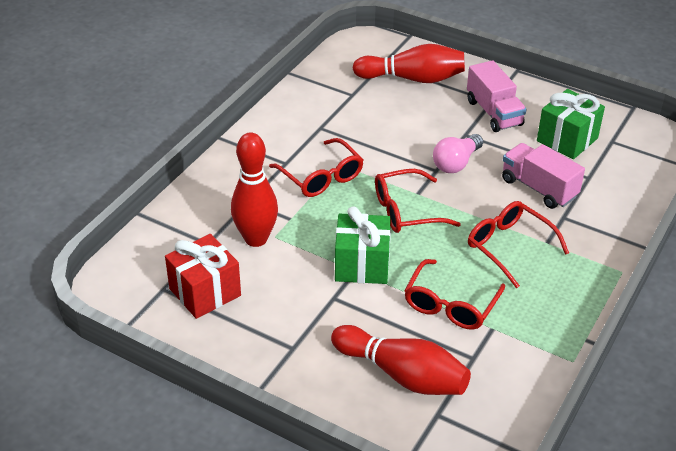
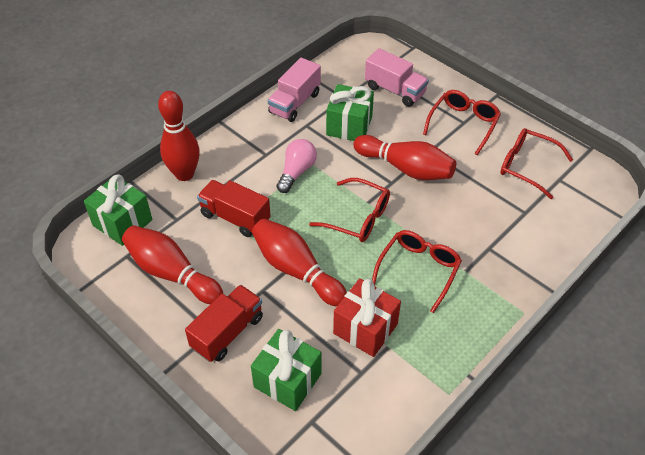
green gift: 2 -> 3
red bowling pin: 3 -> 4
red truck: 0 -> 2

